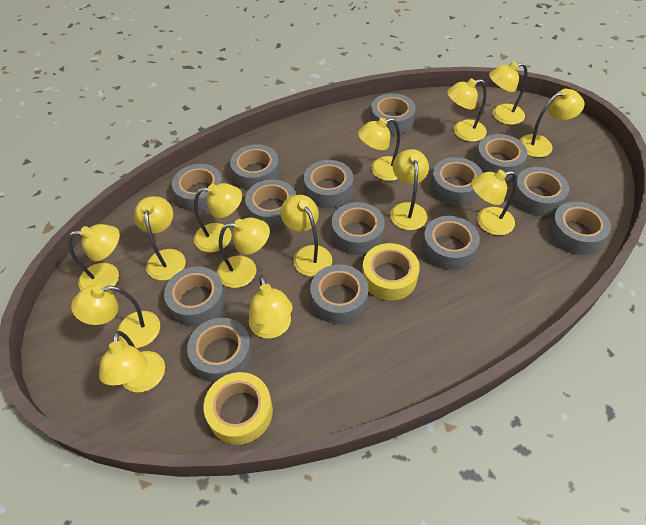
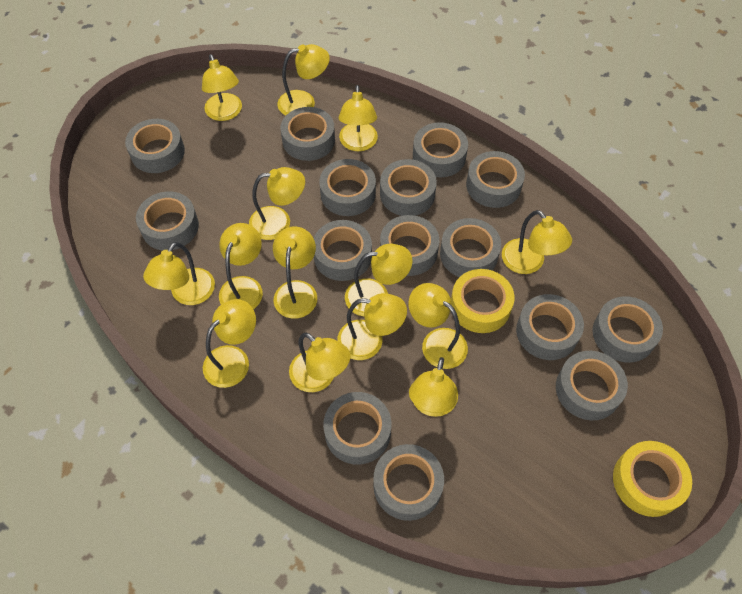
grey tape: 14 -> 15

